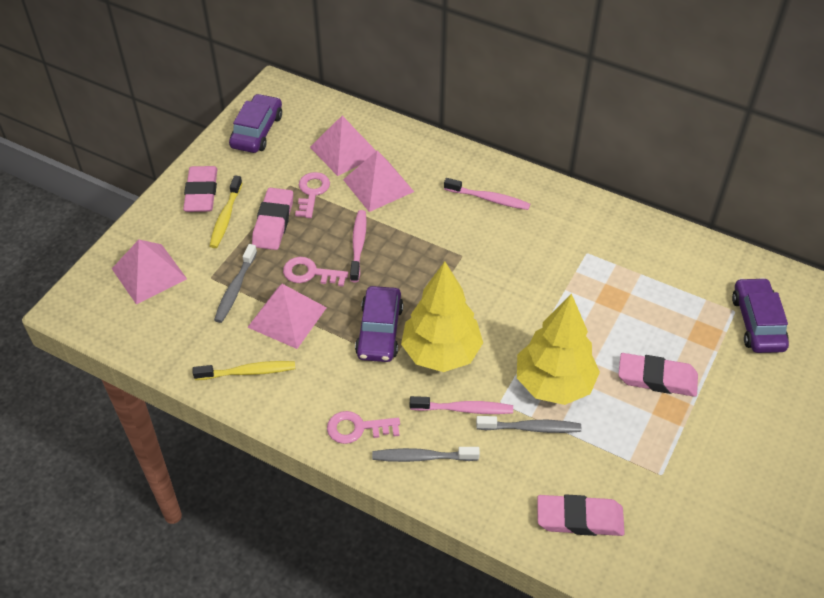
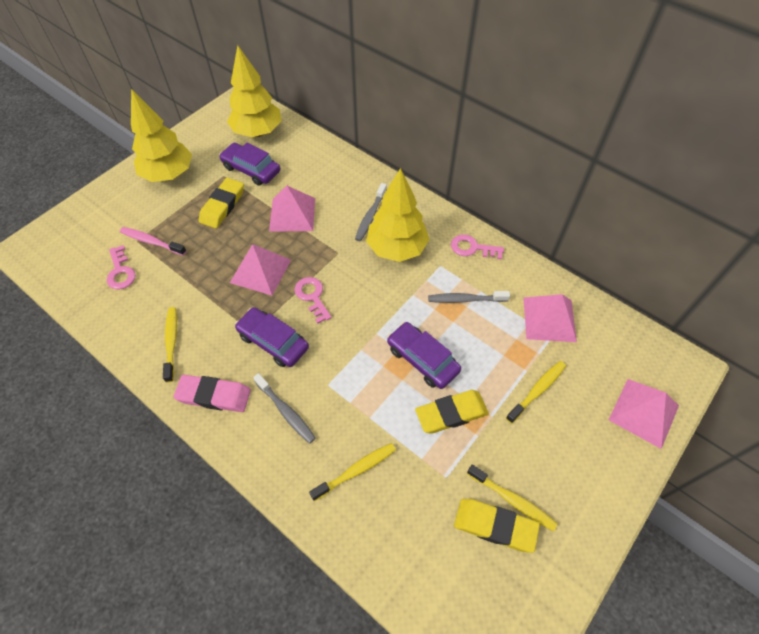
pink eraser: 4 -> 1
pink toothbrush: 3 -> 1
yellow eraser: 0 -> 3
yellow toothbrush: 2 -> 4
yellow tree: 2 -> 3

